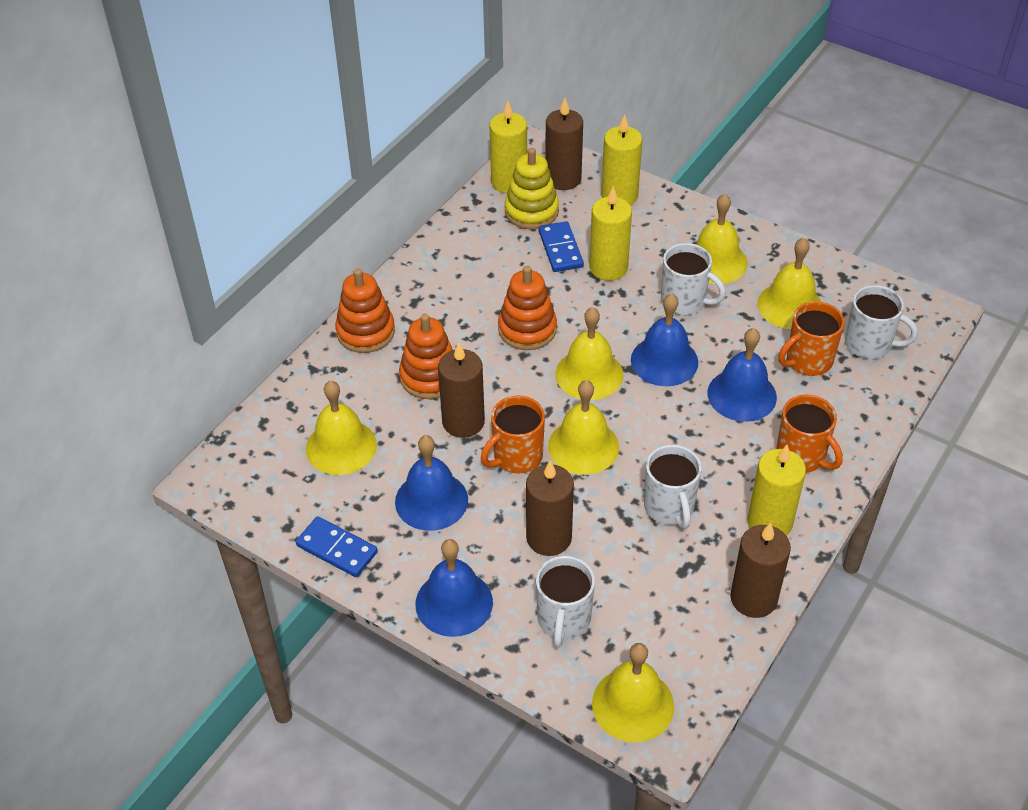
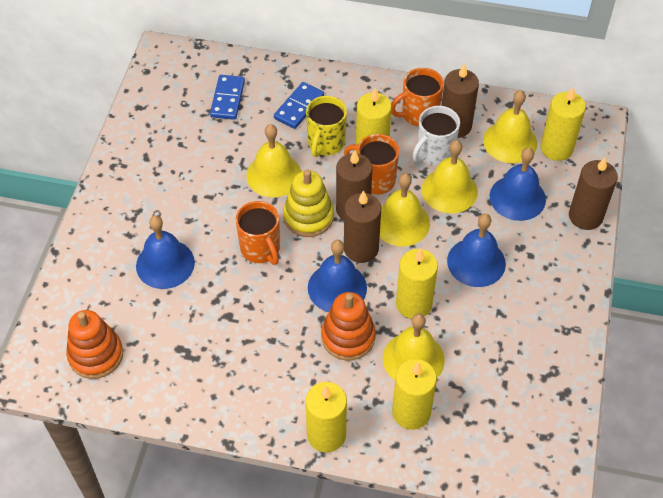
orange stacking toy: 3 -> 2
white mug: 4 -> 1
yellow bell: 6 -> 5
yellow candle: 4 -> 5
yellow mug: 0 -> 1

